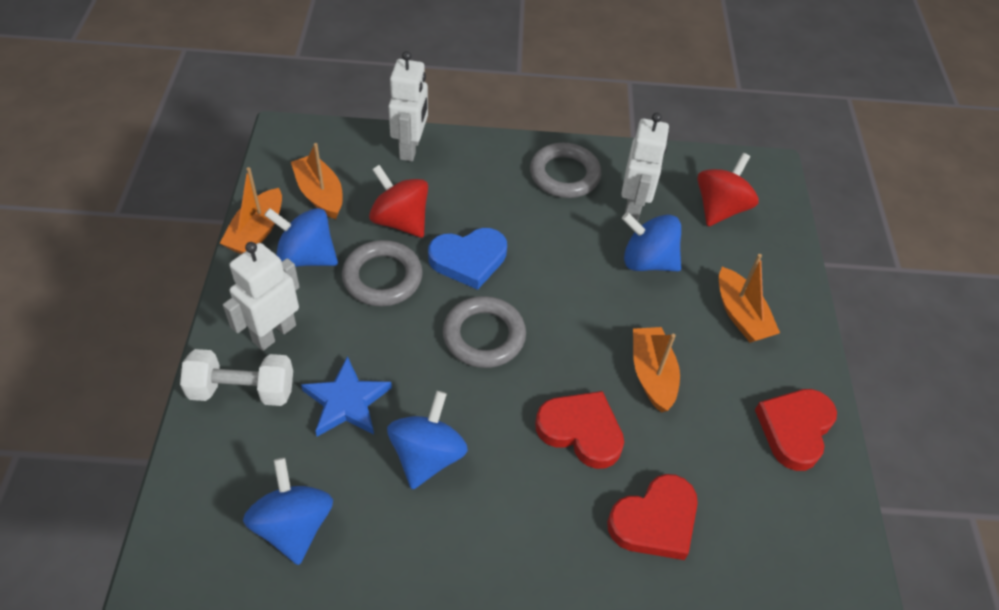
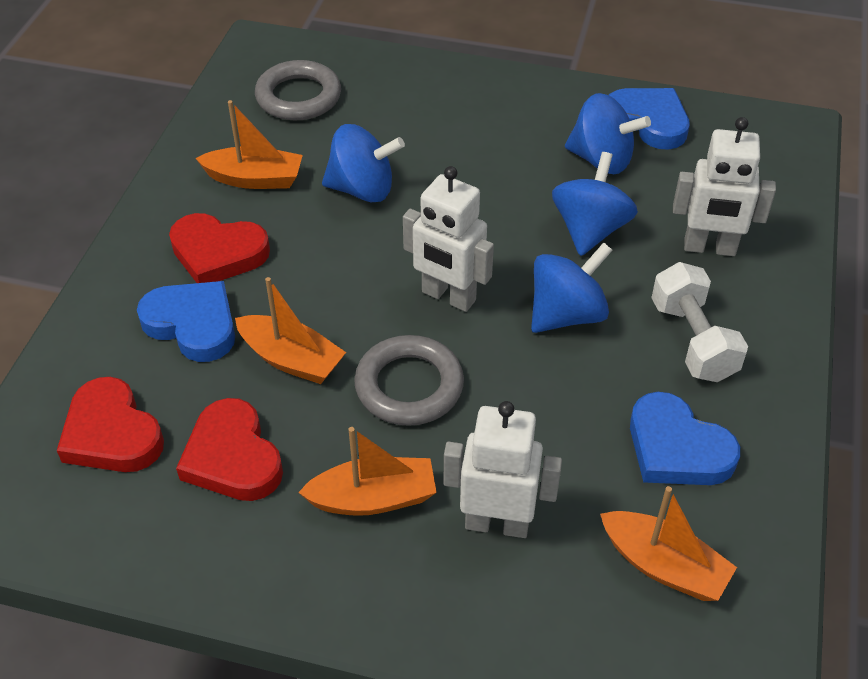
blue heart: 1 -> 3
blue star: 1 -> 0
grey ring: 3 -> 2
red spinning top: 2 -> 0

